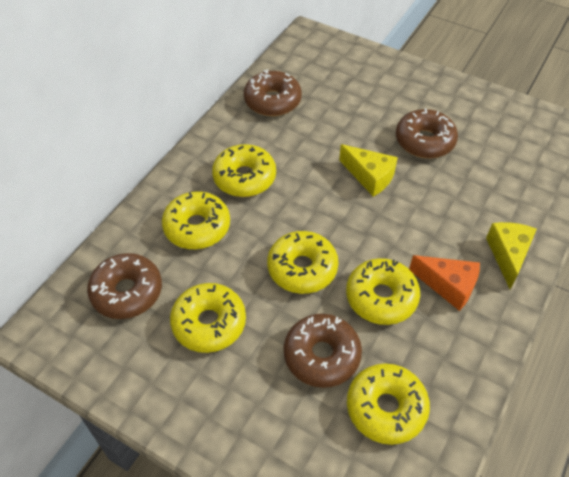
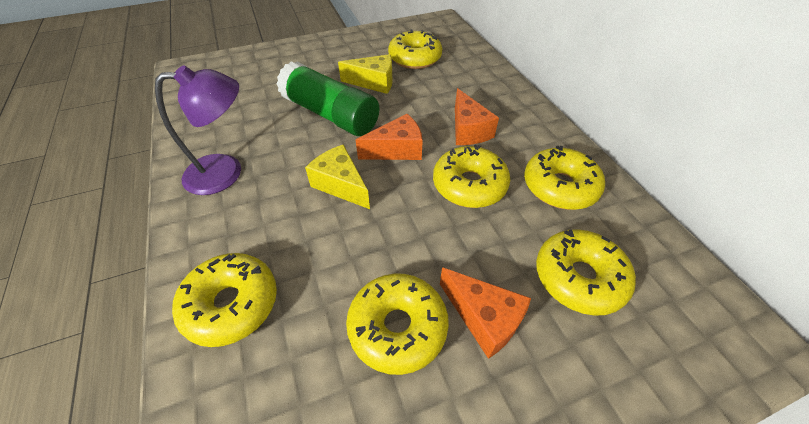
brown donut: 4 -> 0
green glue stick: 0 -> 1
orange cheese: 1 -> 3
purple lamp: 0 -> 1

